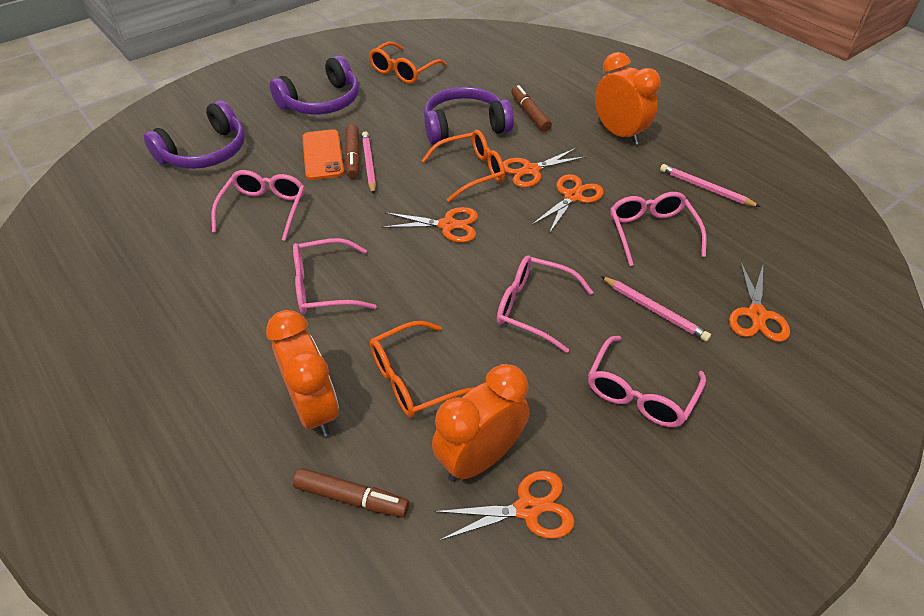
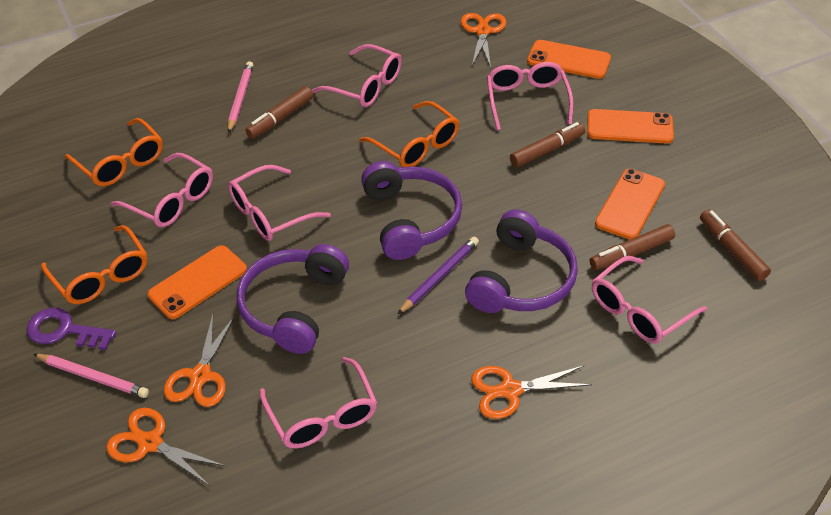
brown marker: 3 -> 4
orange clock: 3 -> 0
orange phone: 1 -> 4
orange scissors: 5 -> 4
pink glasses: 5 -> 6
pink pencil: 3 -> 2
purple key: 0 -> 1
purple pencil: 0 -> 1

